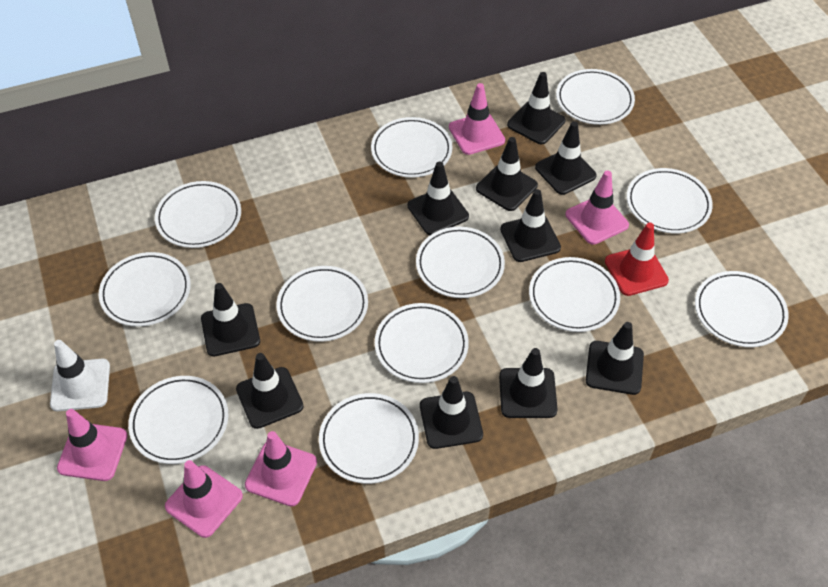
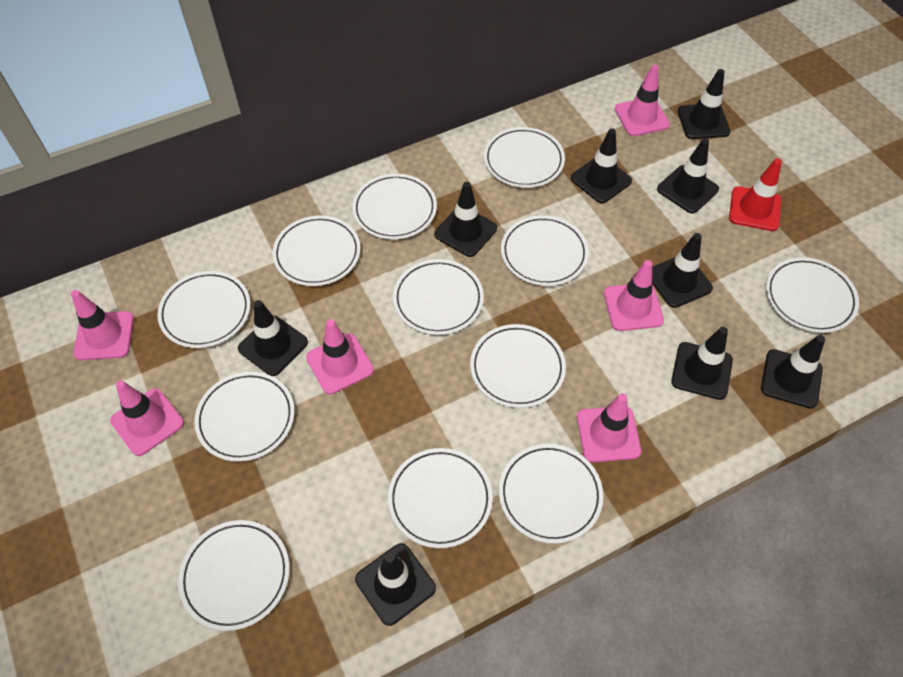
black traffic cone: 10 -> 9
pink traffic cone: 5 -> 6
white traffic cone: 1 -> 0

